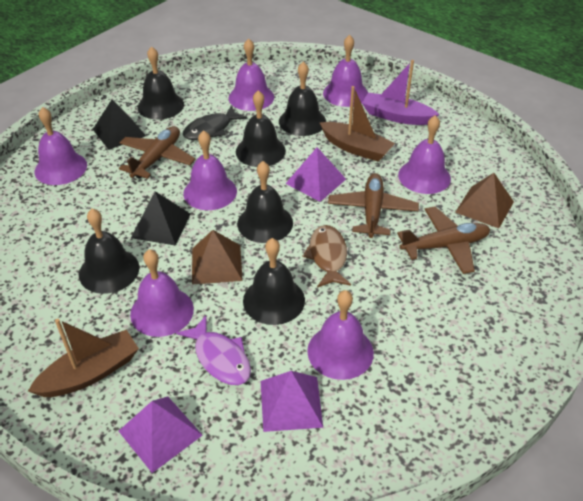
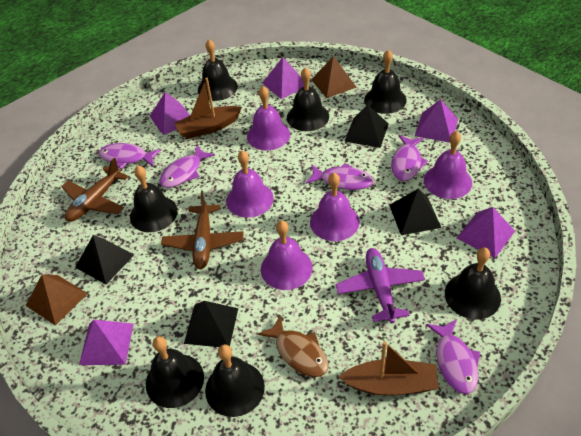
black bell: 6 -> 7
black fish: 1 -> 0
black pyramid: 2 -> 4
brown plane: 3 -> 2
purple bell: 7 -> 5
purple boat: 1 -> 0
purple fish: 1 -> 5
purple plane: 0 -> 1
purple pyramid: 3 -> 5

